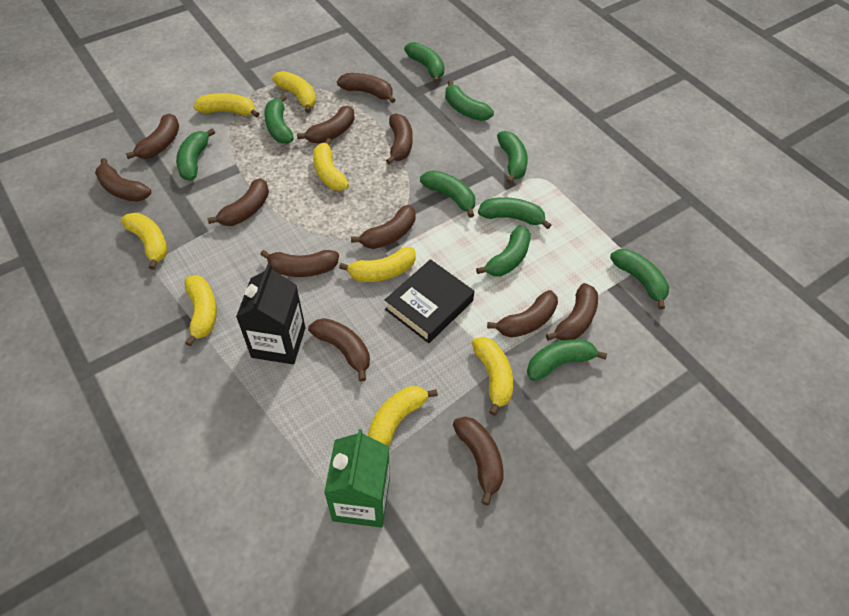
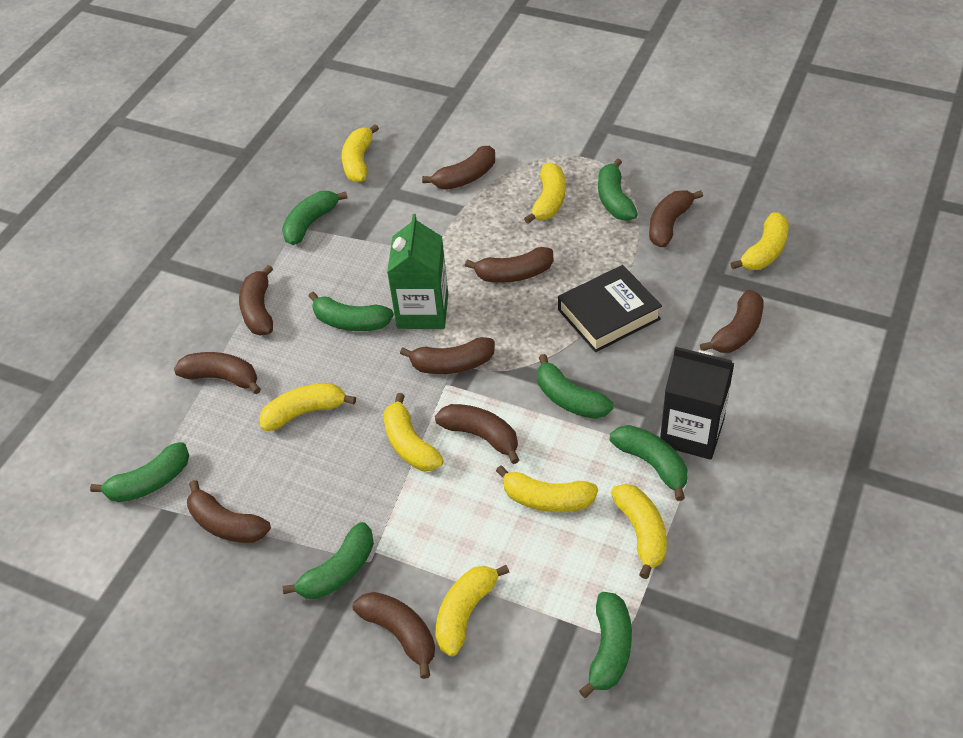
brown banana: 12 -> 10
green banana: 10 -> 8

